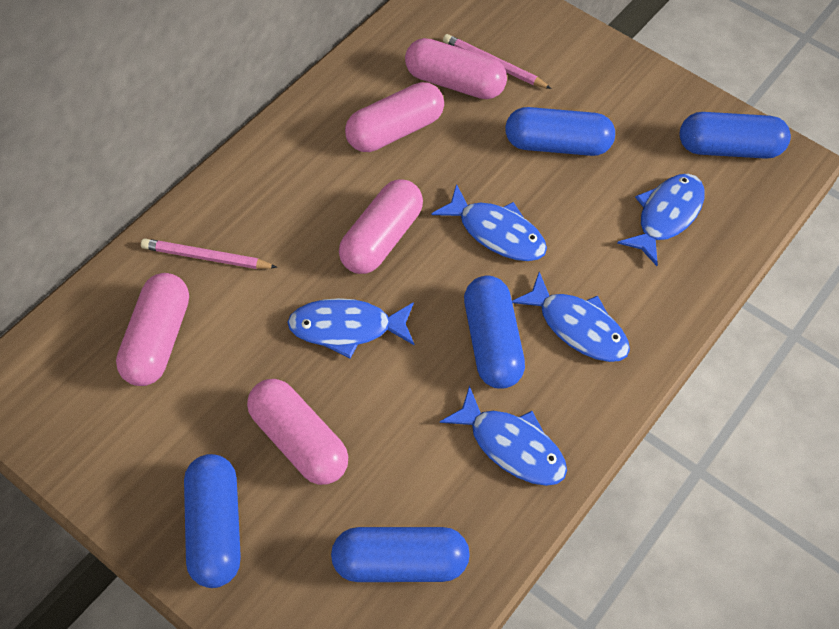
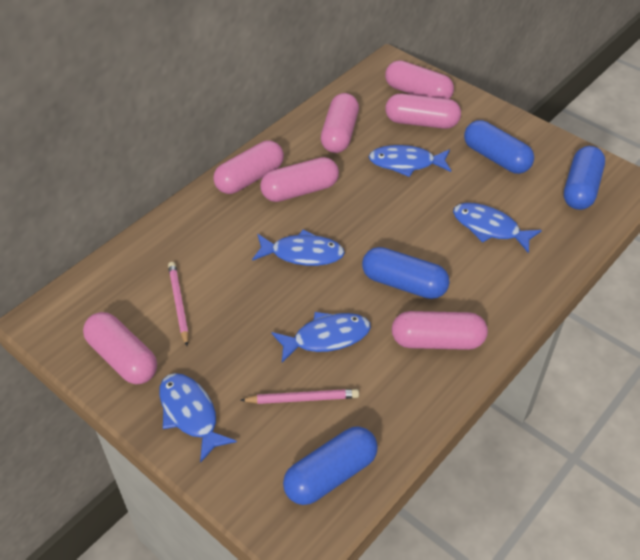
blue capsule: 5 -> 4
pink capsule: 5 -> 7

